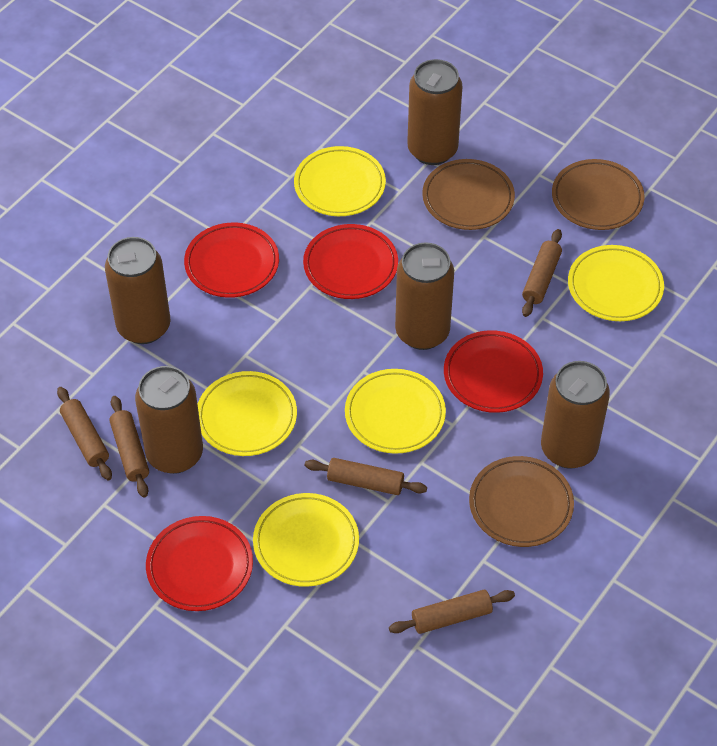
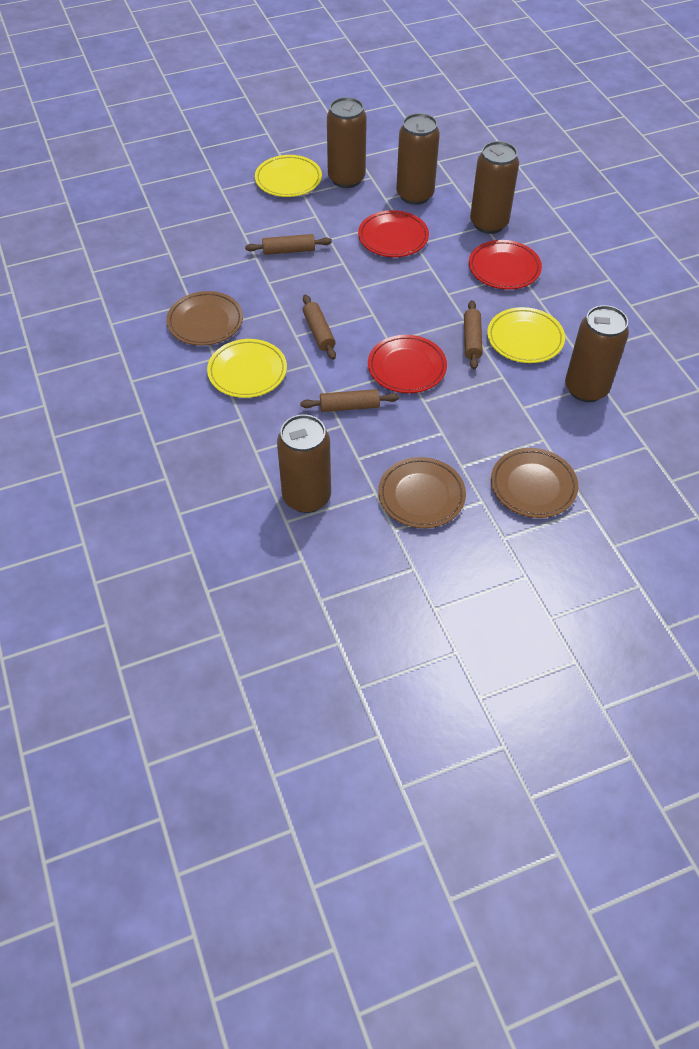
brown rolling pin: 5 -> 4
red plate: 4 -> 3
yellow plate: 5 -> 3

